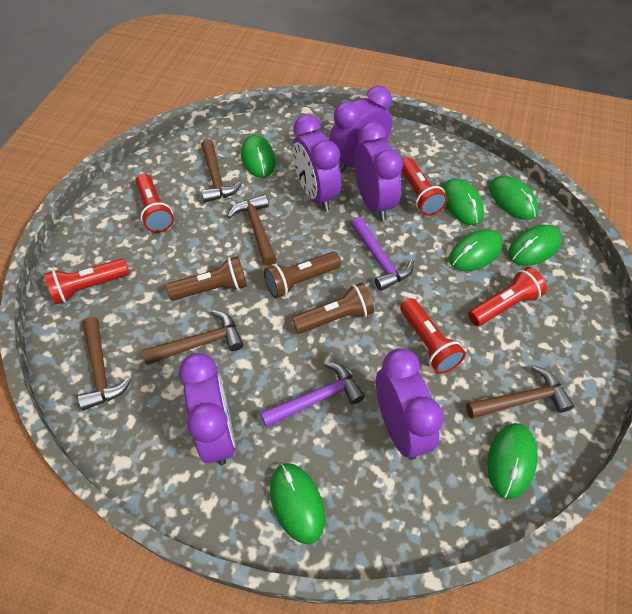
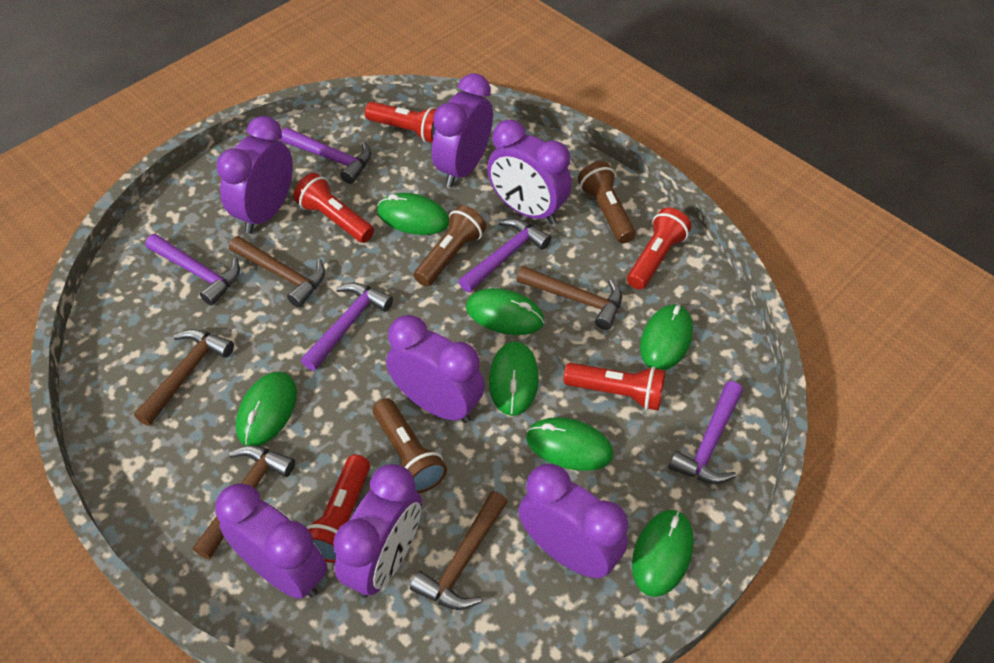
purple clock: 5 -> 7
purple hammer: 2 -> 5

